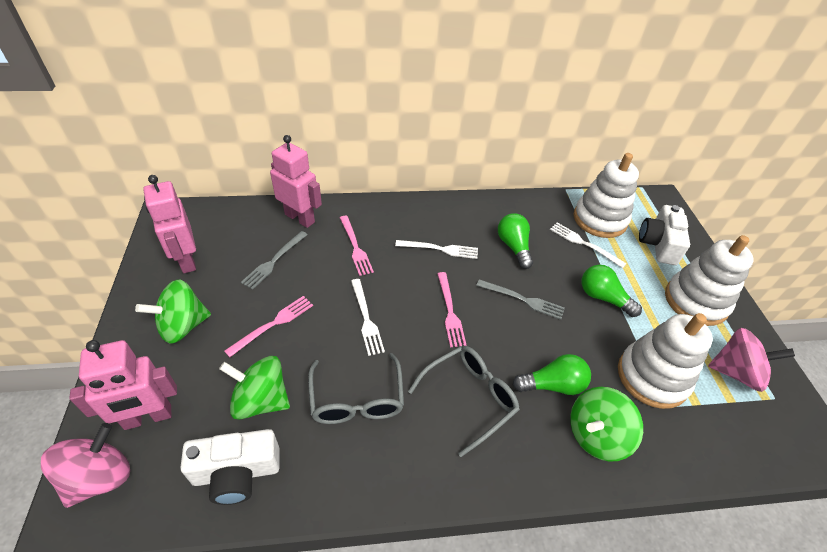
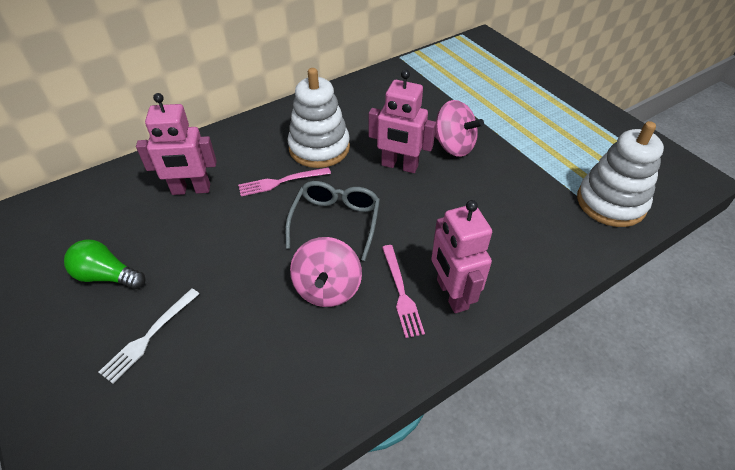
green light bulb: 3 -> 1
green spinning top: 3 -> 0
grey fork: 2 -> 0
grey glasses: 2 -> 1
pink fork: 3 -> 2
white camera: 2 -> 0
white fork: 3 -> 1
white stacking toy: 3 -> 2

